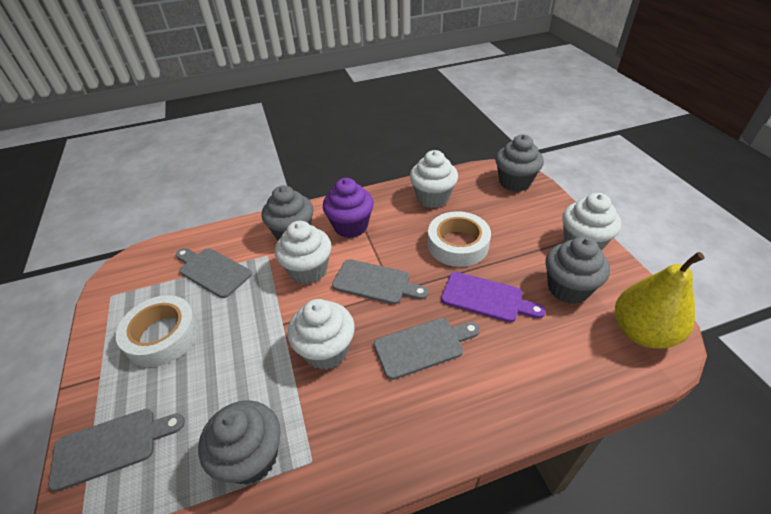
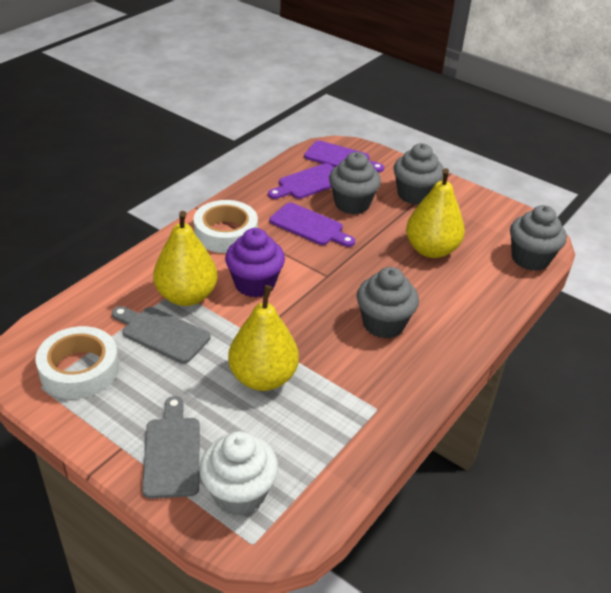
grey cutting board: 4 -> 2
purple cutting board: 1 -> 3
white cupcake: 4 -> 1
yellow pear: 1 -> 3

